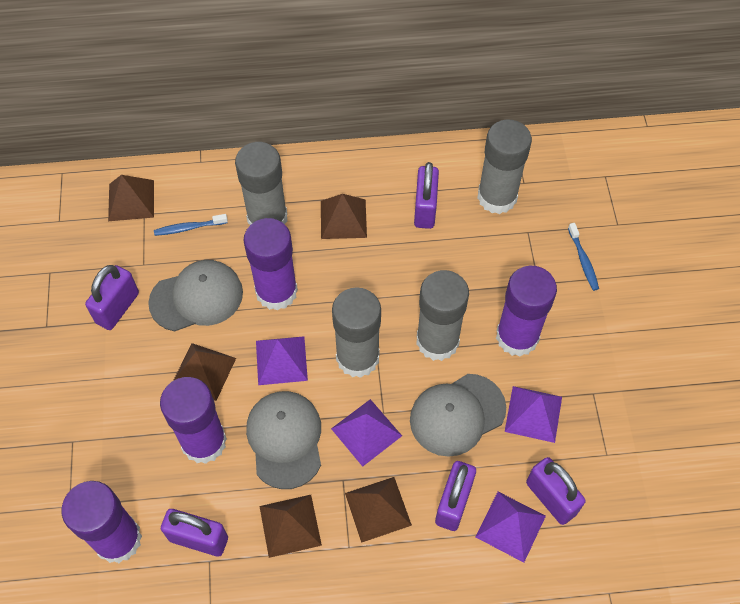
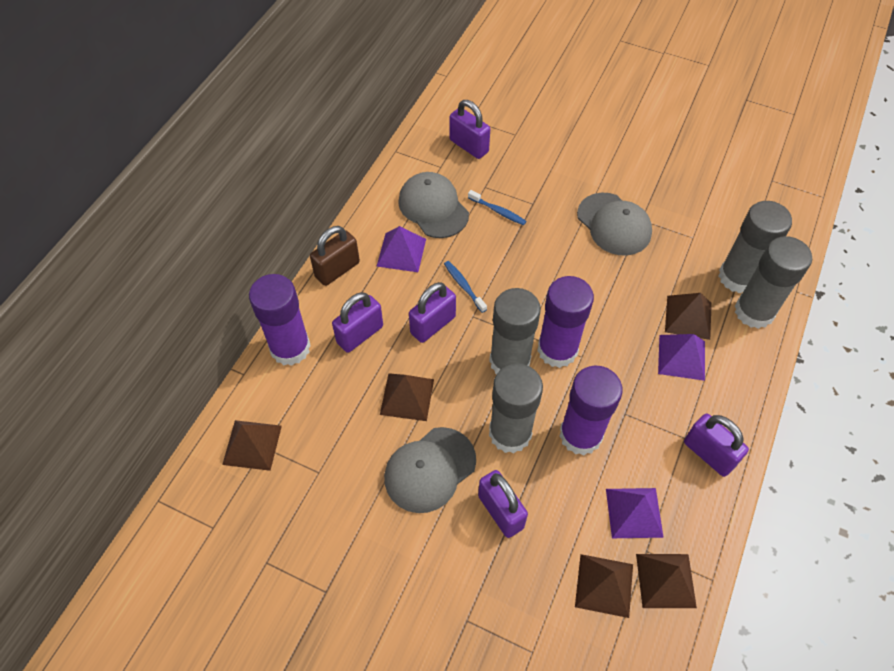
brown padlock: 0 -> 1
purple glue stick: 4 -> 3
purple pyramid: 4 -> 3

